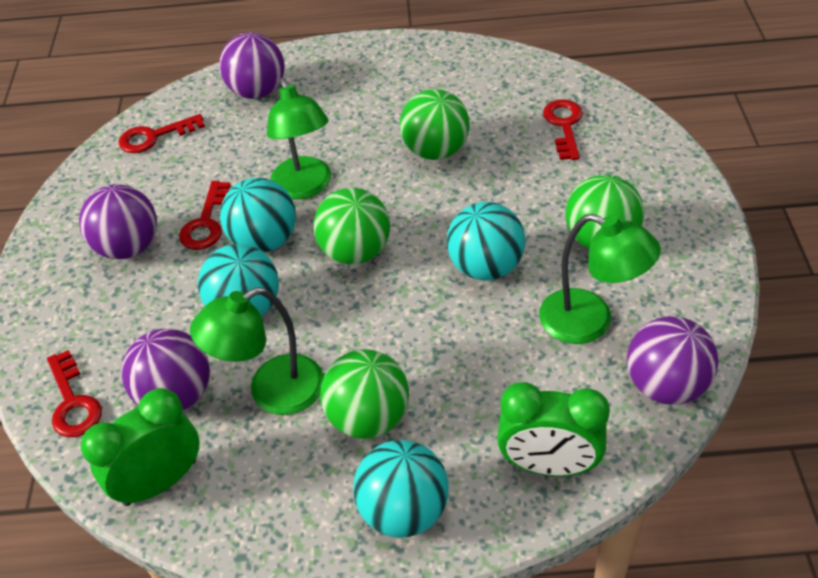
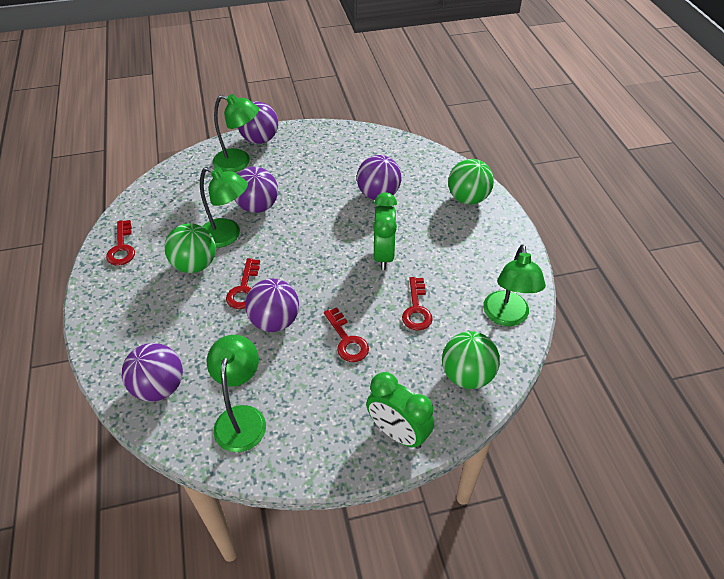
green ball: 4 -> 3
green lamp: 3 -> 4
purple ball: 4 -> 5
turquoise ball: 4 -> 0

